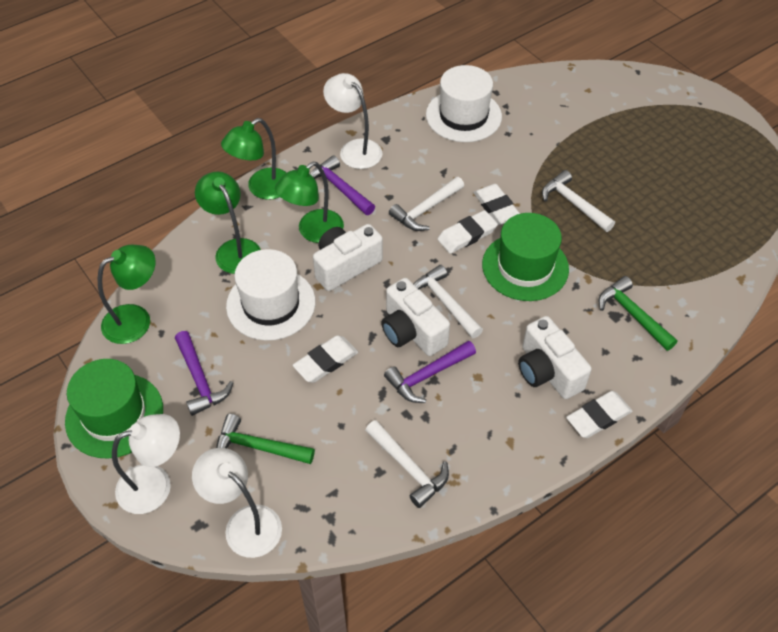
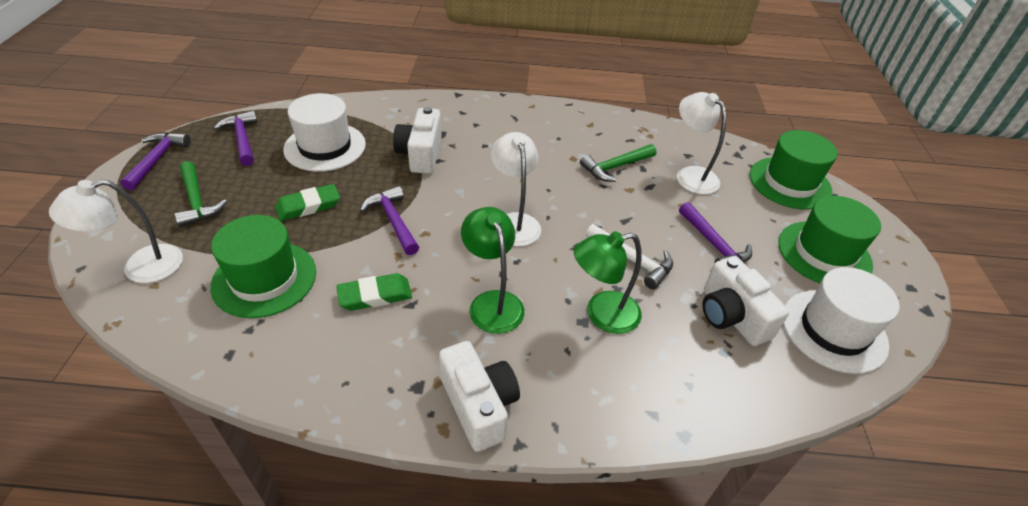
green eraser: 0 -> 2
green hat: 2 -> 3
green lamp: 4 -> 2
purple hammer: 3 -> 4
white eraser: 4 -> 0
white hammer: 4 -> 1

